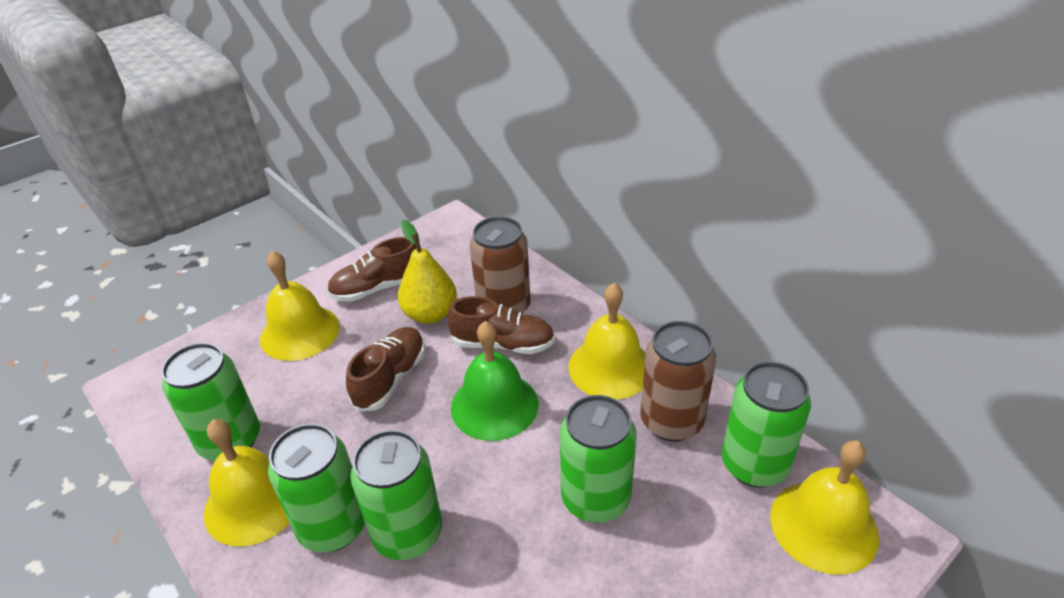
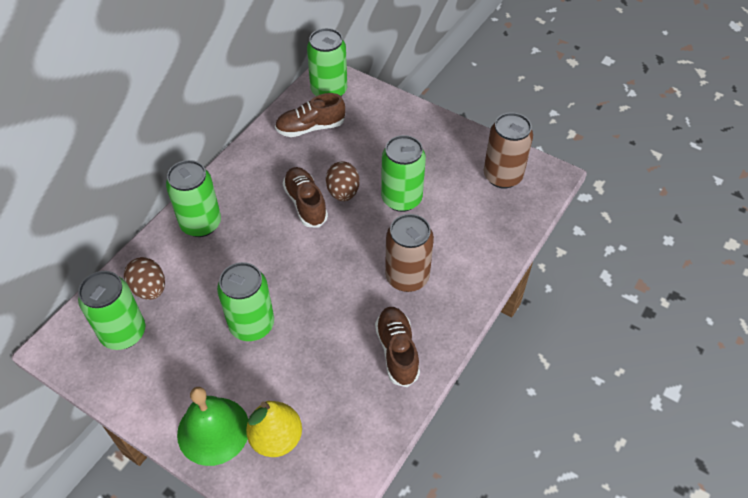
brown egg: 0 -> 2
yellow bell: 4 -> 0

